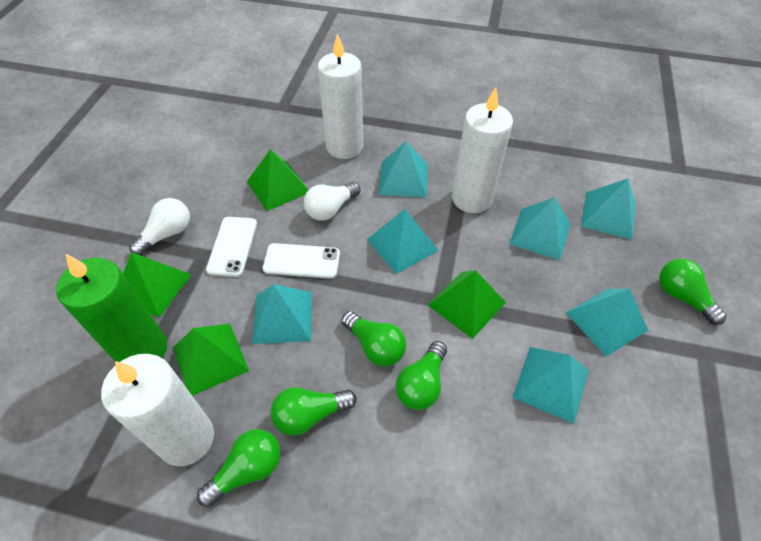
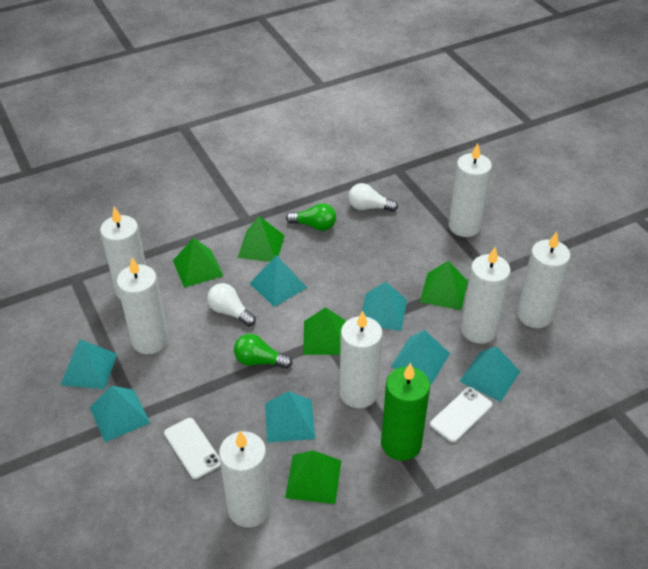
green light bulb: 5 -> 2
green pyramid: 4 -> 5
white candle: 3 -> 7

